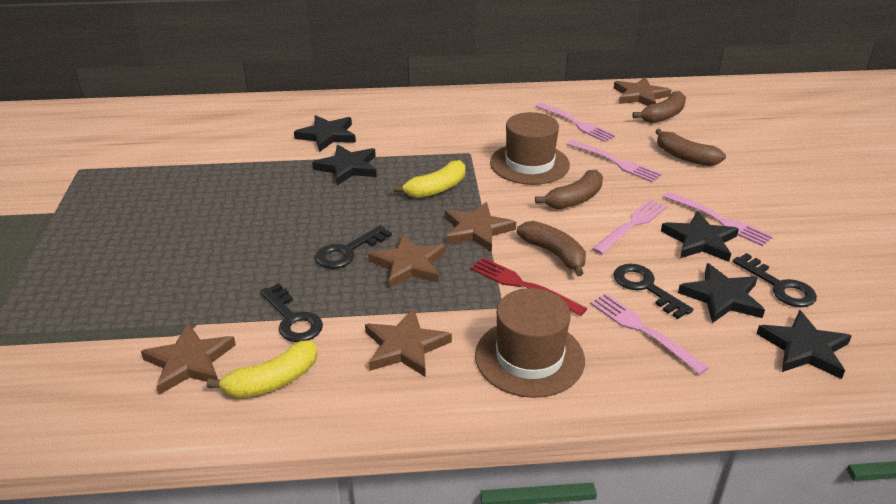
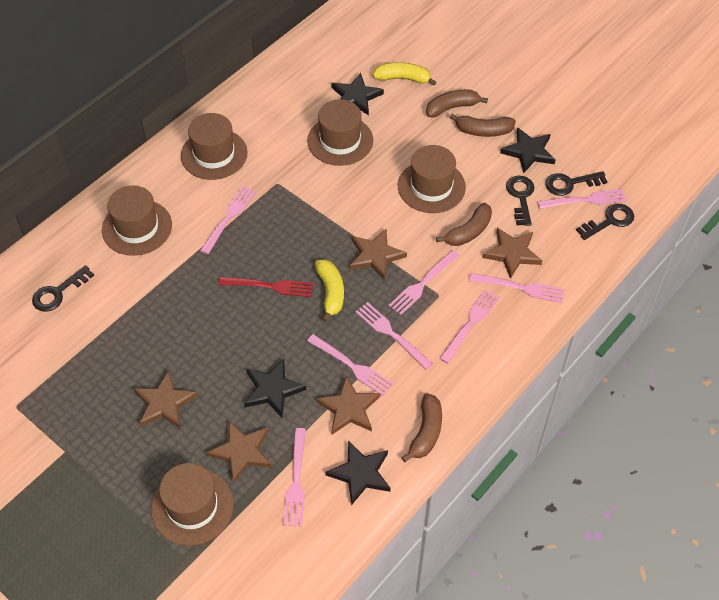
black star: 5 -> 4
brown hat: 2 -> 5
pink fork: 5 -> 8

